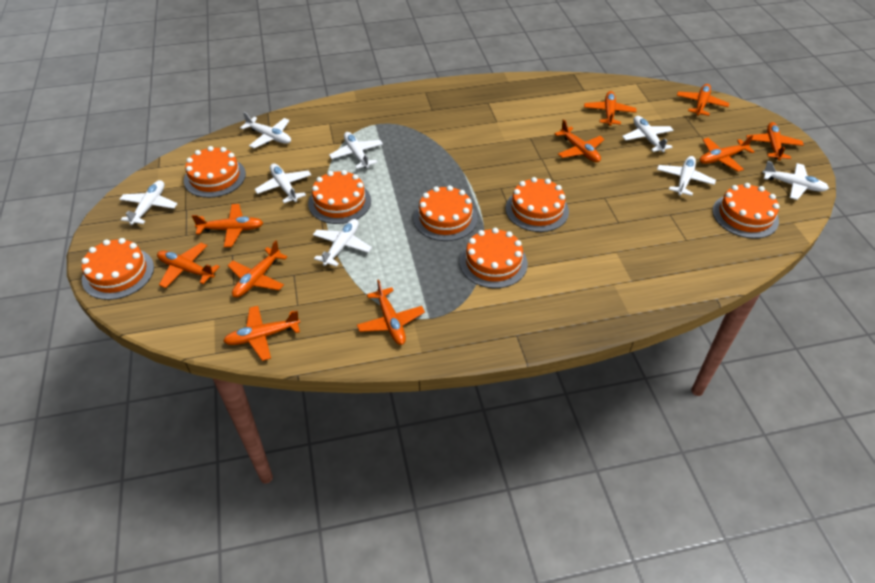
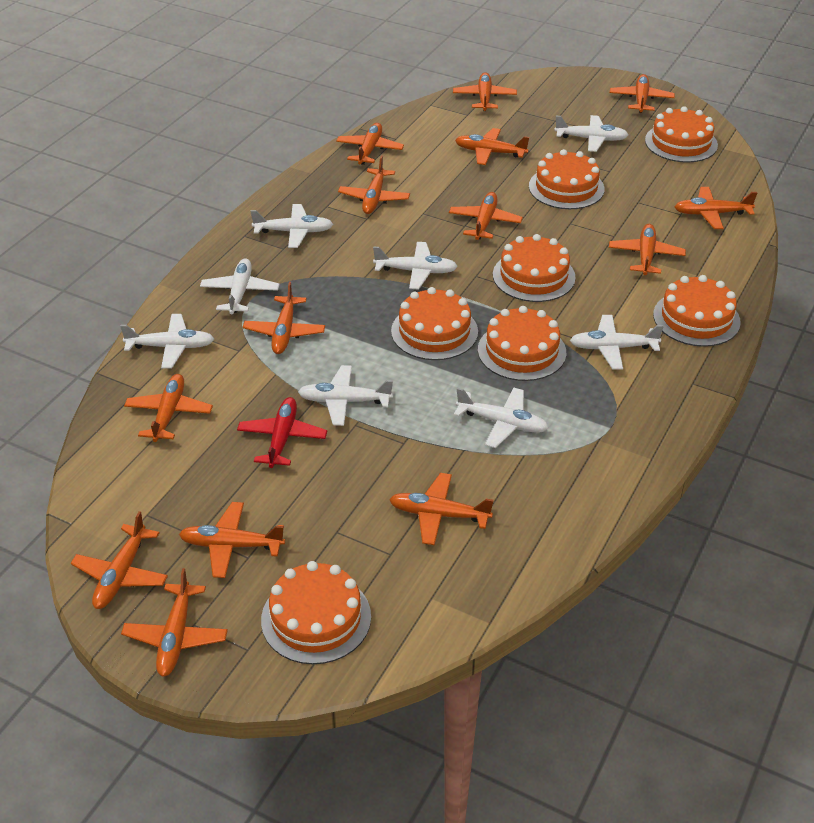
orange plane: 10 -> 14
red plane: 0 -> 1

